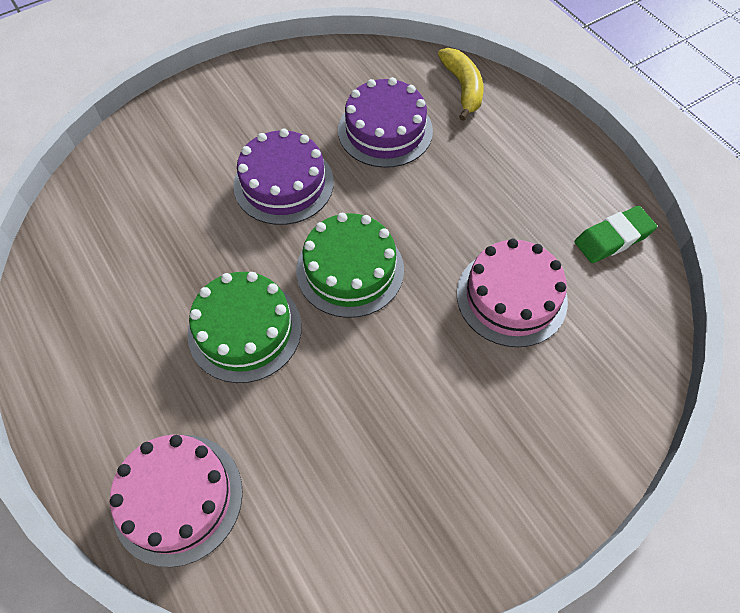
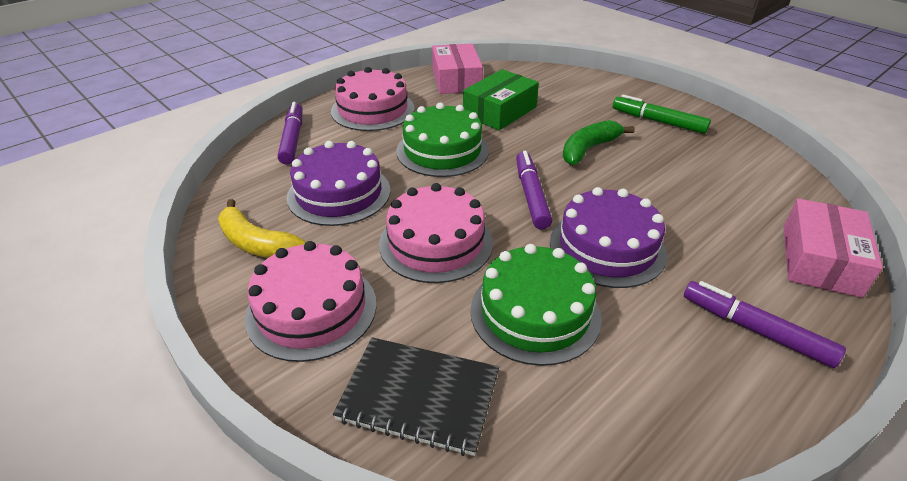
black notebook: 0 -> 1
green banana: 0 -> 1
green box: 0 -> 1
green eraser: 1 -> 0
green marker: 0 -> 1
pink box: 0 -> 2
pink cake: 2 -> 3
purple marker: 0 -> 3

